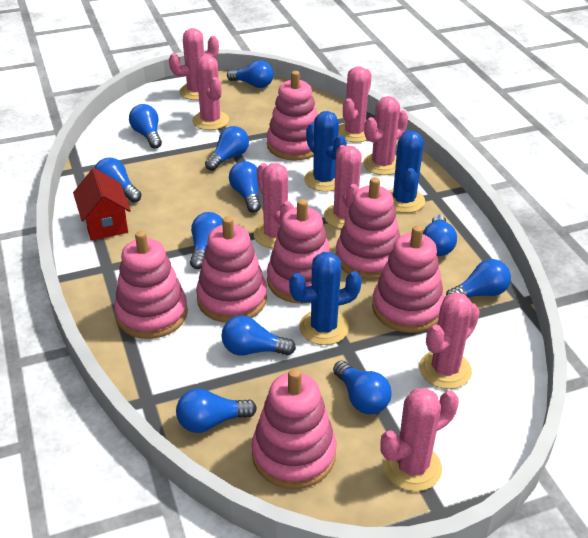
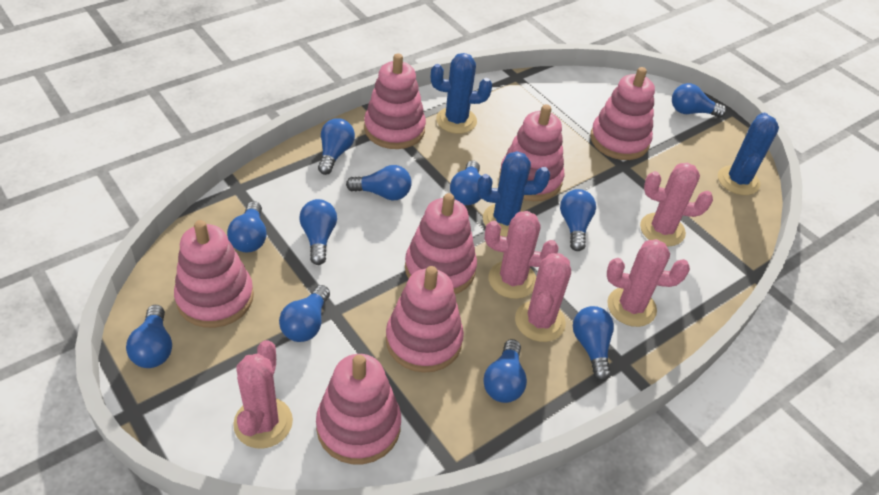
pink cactus: 8 -> 5
red house: 1 -> 0

